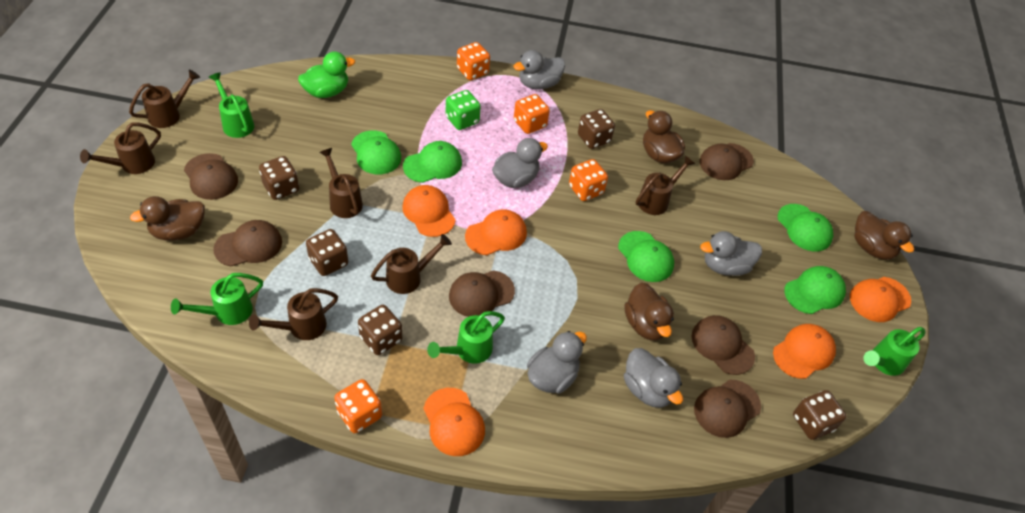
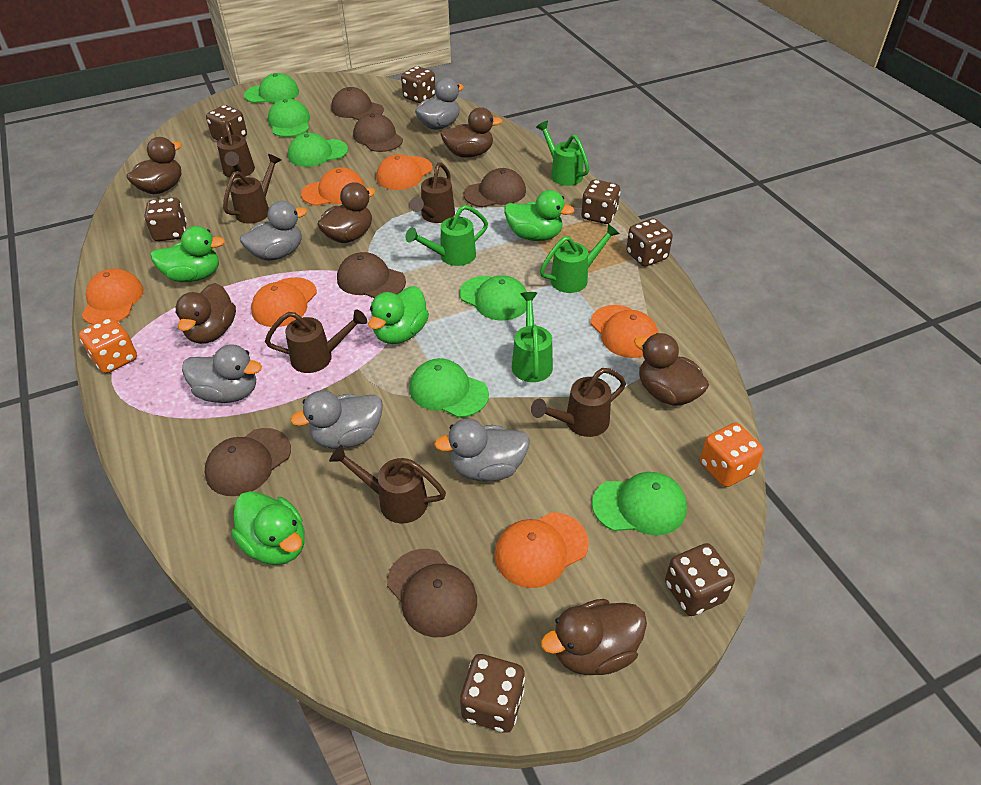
brown dice: 5 -> 7
brown duck: 4 -> 6
green cap: 5 -> 6
green dice: 1 -> 0
green duck: 1 -> 4
orange cap: 5 -> 6
orange dice: 4 -> 2

